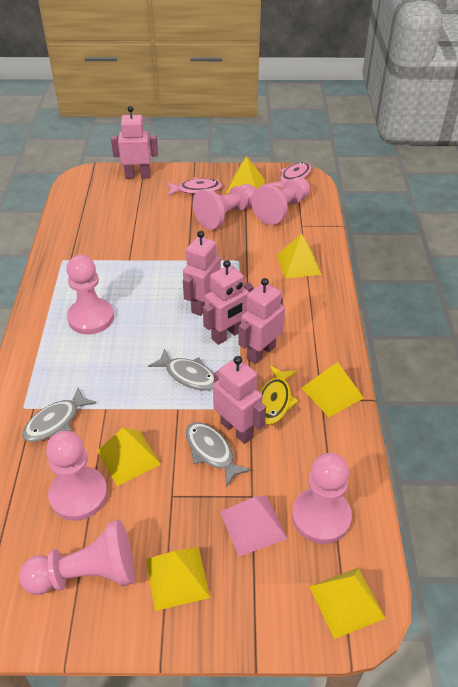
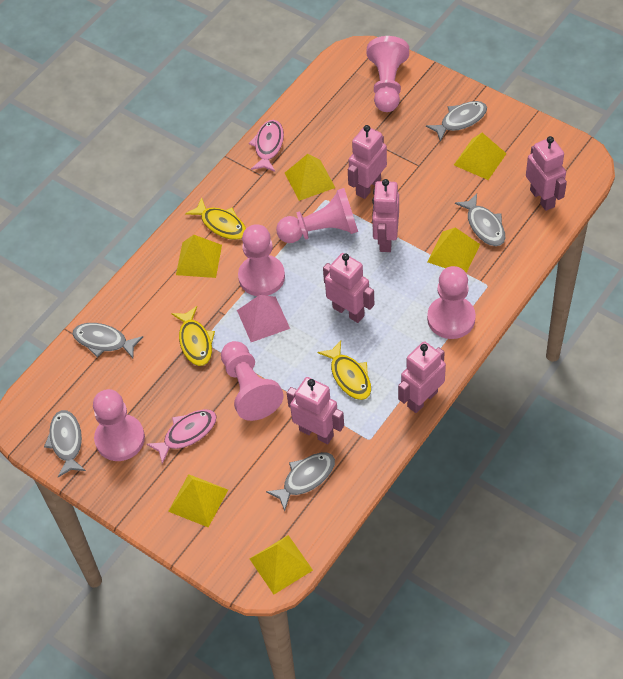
grey fish: 3 -> 5
pink robot: 5 -> 6
yellow fish: 1 -> 3

